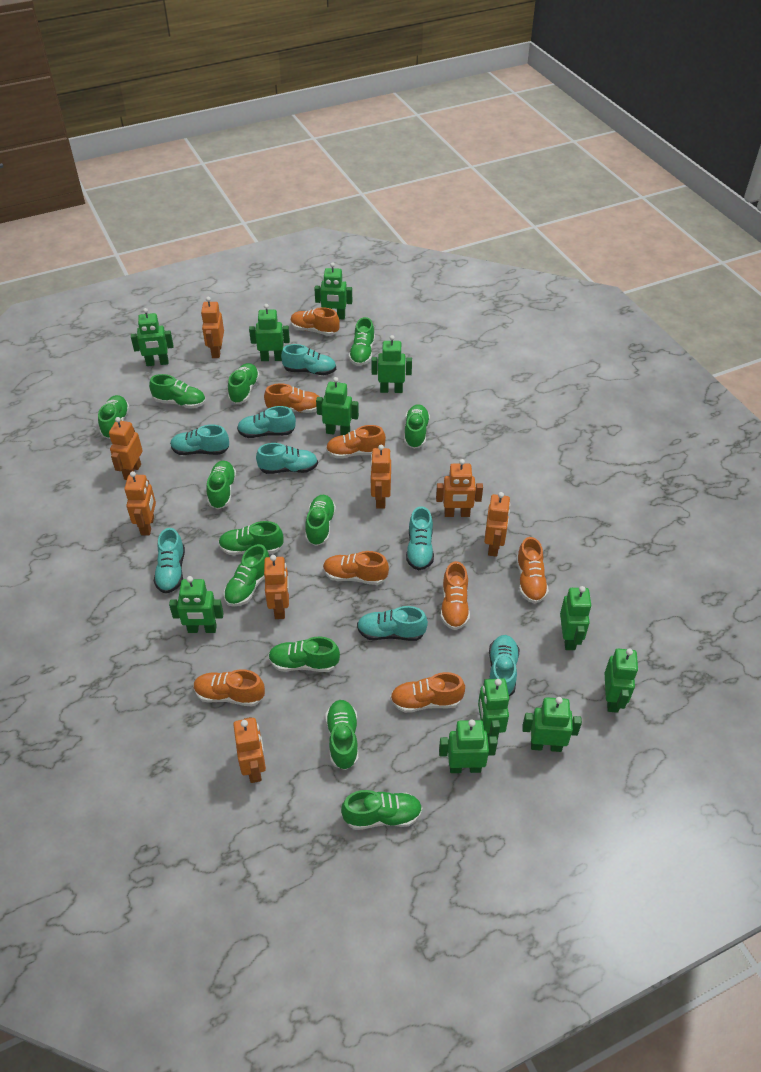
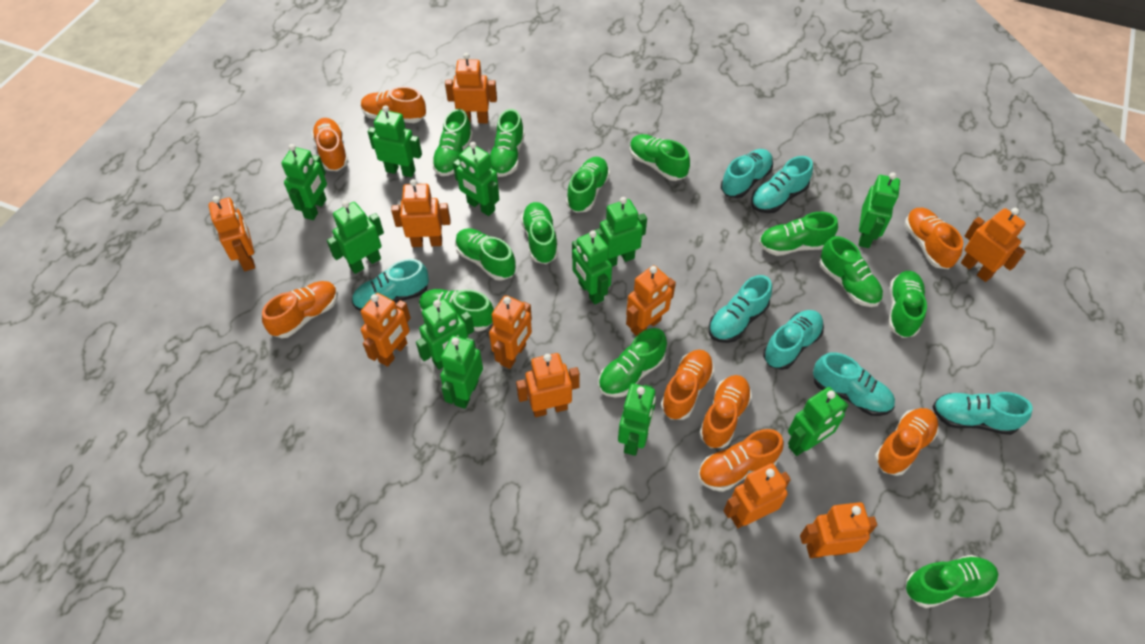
orange robot: 8 -> 10
turquoise shoe: 8 -> 7

